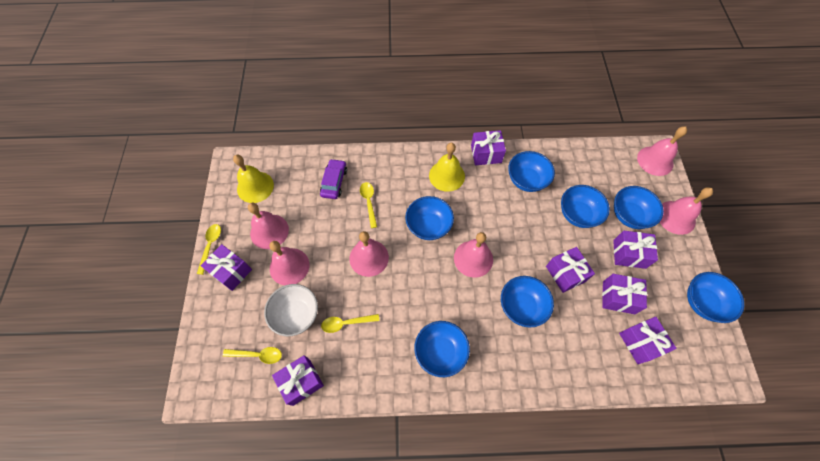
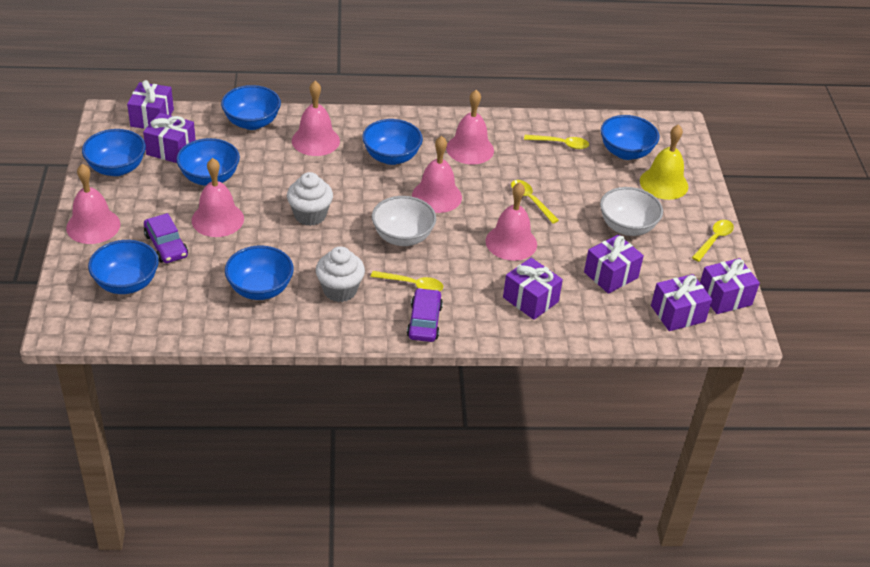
purple car: 1 -> 2
purple gift: 7 -> 6
white bowl: 1 -> 2
white cupcake: 0 -> 2
yellow bell: 2 -> 1

